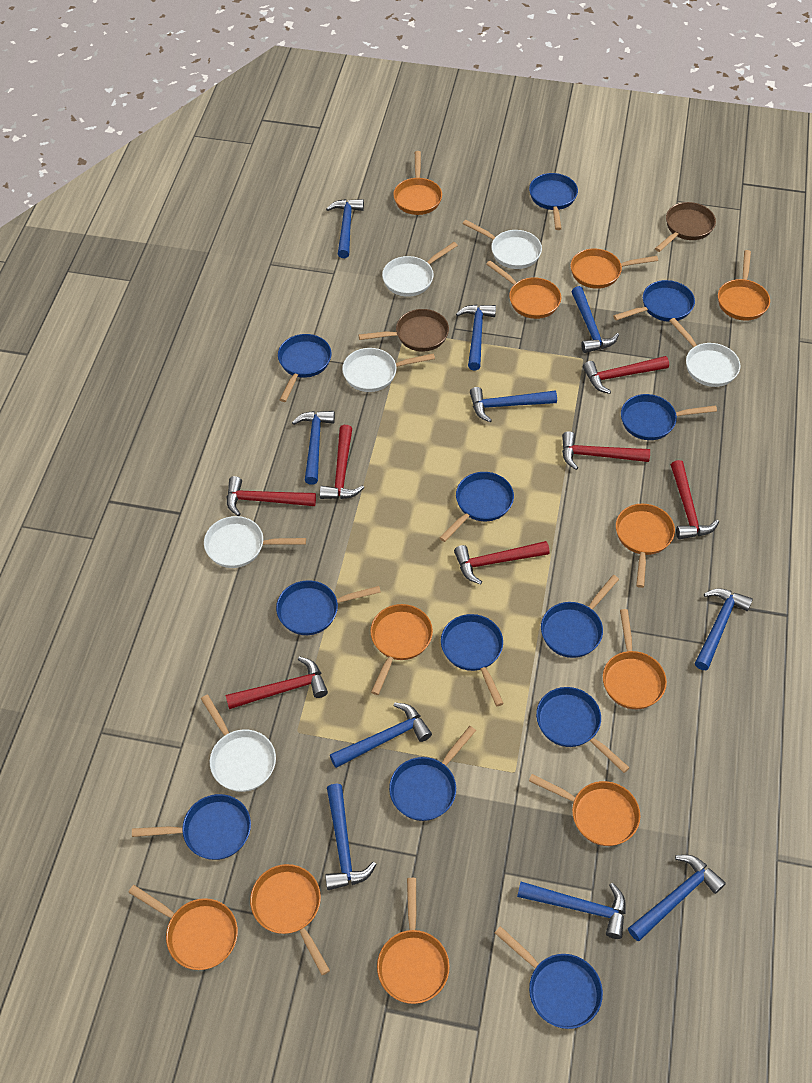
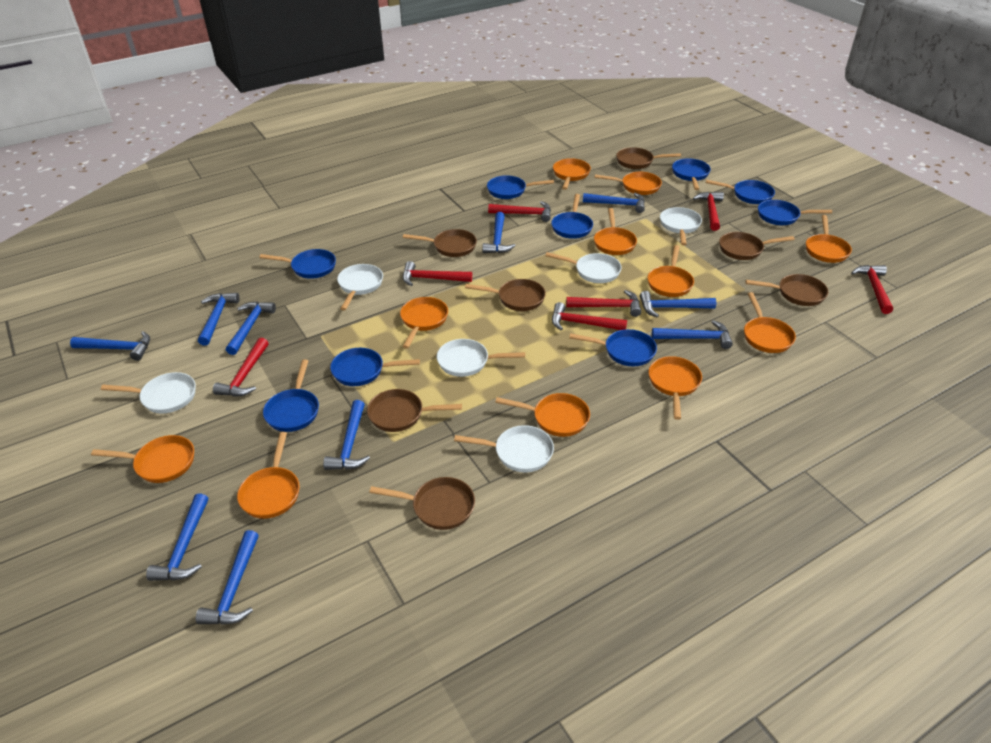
blue pan: 12 -> 9
brown pan: 2 -> 7

